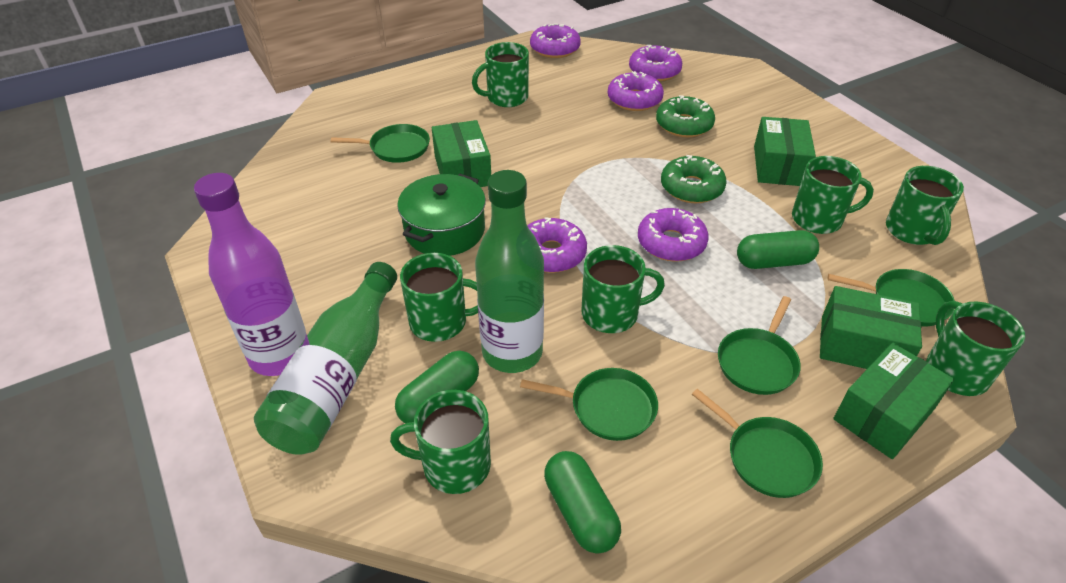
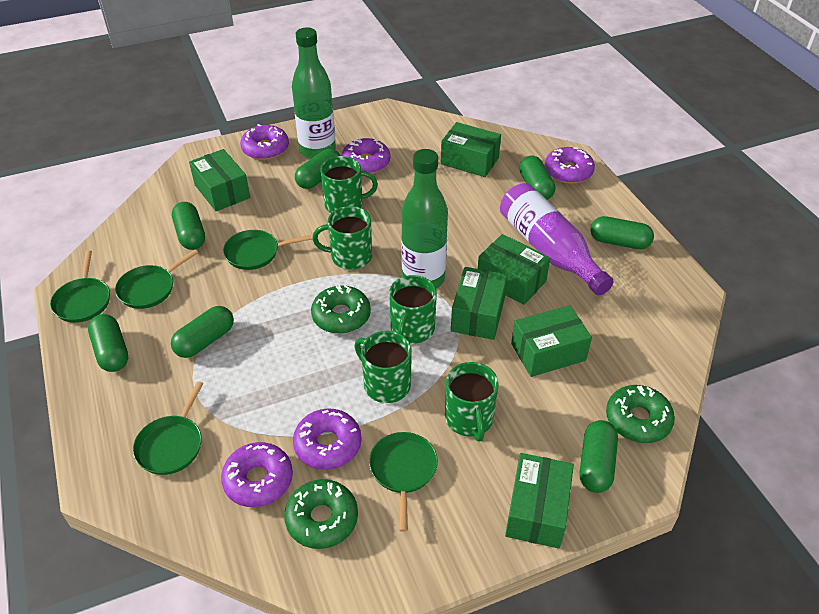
green box: 4 -> 6
green capsule: 3 -> 7
green donut: 2 -> 3
green mug: 7 -> 5
green pot: 1 -> 0

